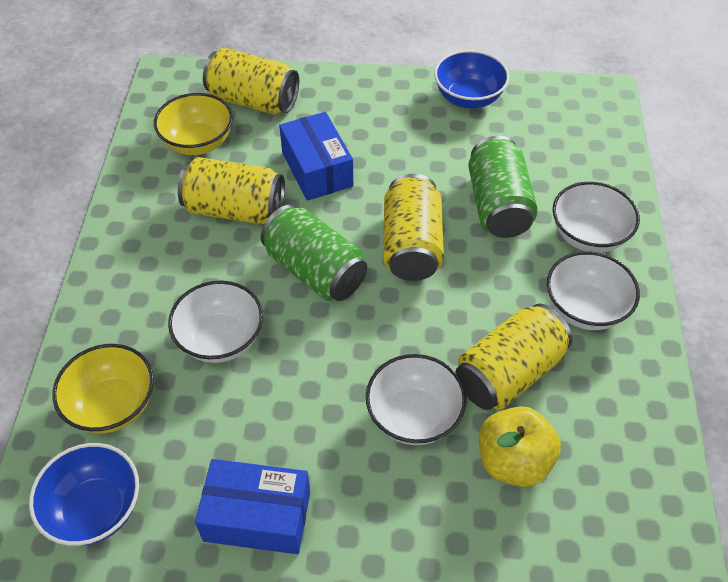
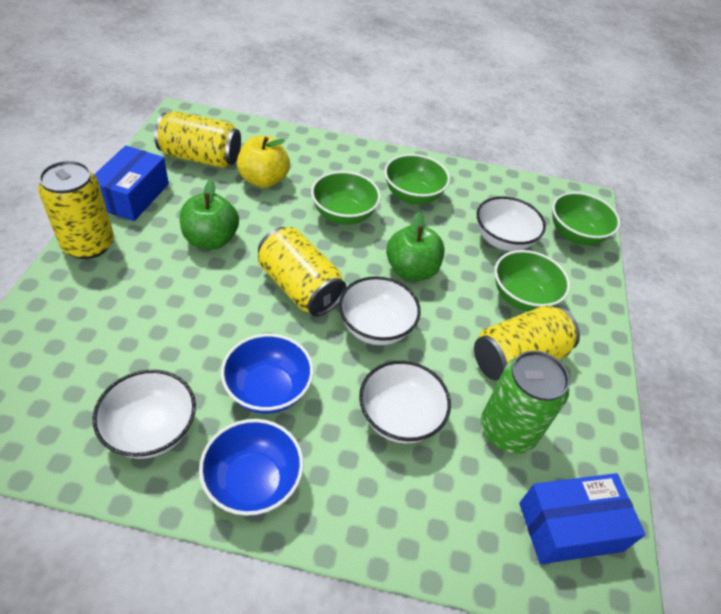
green apple: 0 -> 2
green bowl: 0 -> 4
green can: 2 -> 1
yellow bowl: 2 -> 0

